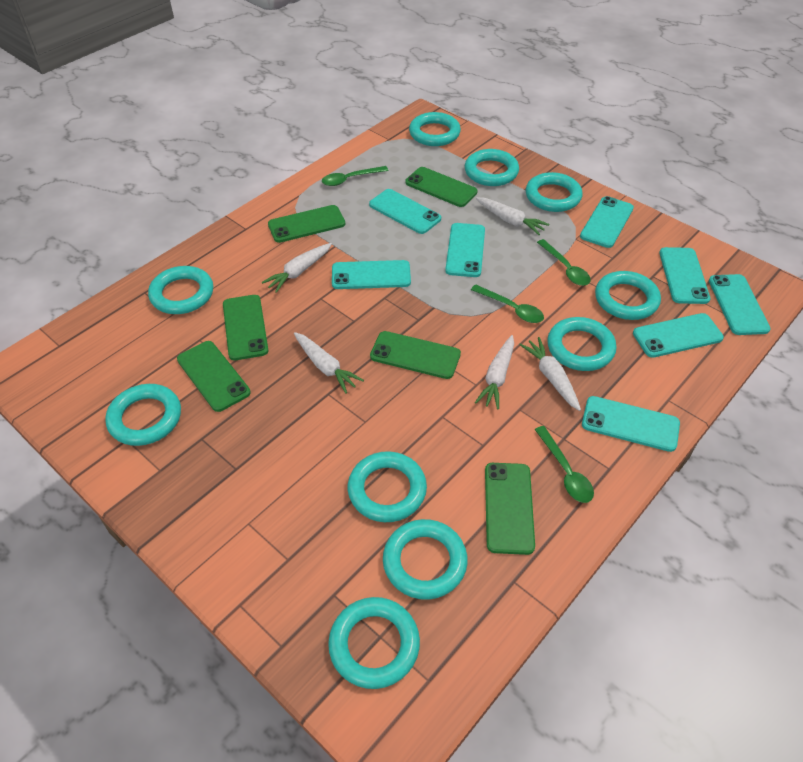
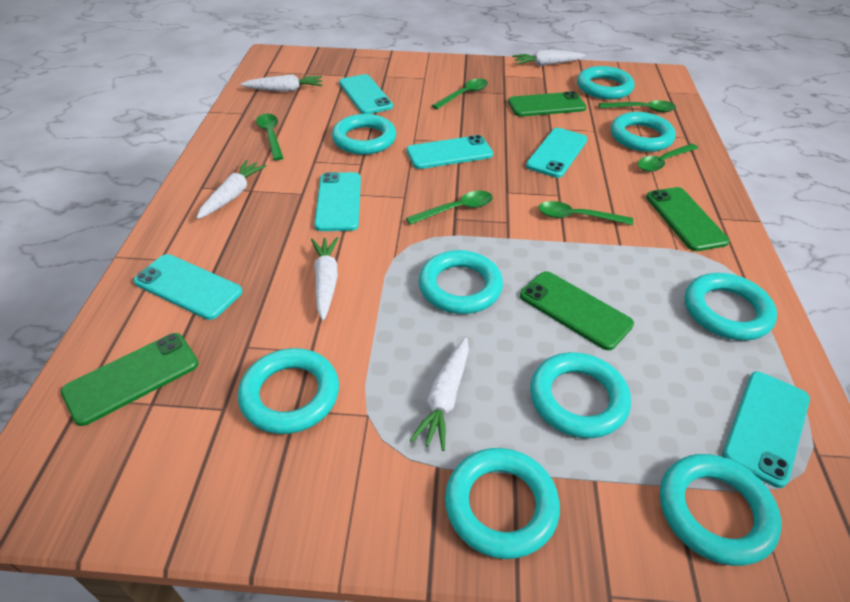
green phone: 6 -> 4
green spoon: 4 -> 6
turquoise phone: 8 -> 6
turquoise ring: 10 -> 9

